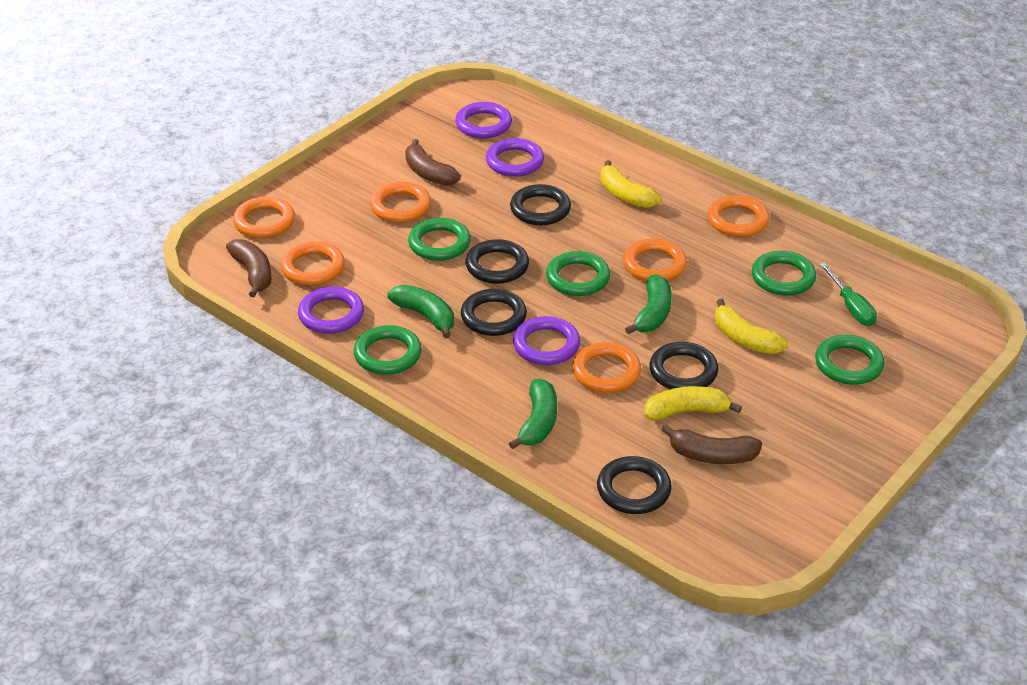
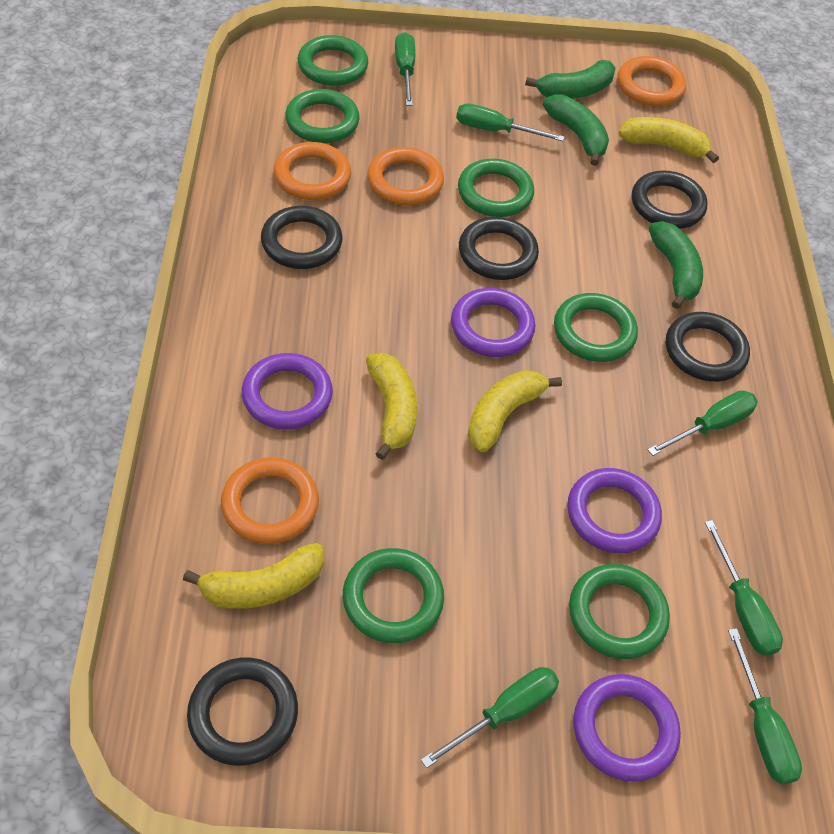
brown banana: 3 -> 0
green ring: 5 -> 6
green screwdriver: 1 -> 6
orange ring: 6 -> 4
yellow banana: 3 -> 4

